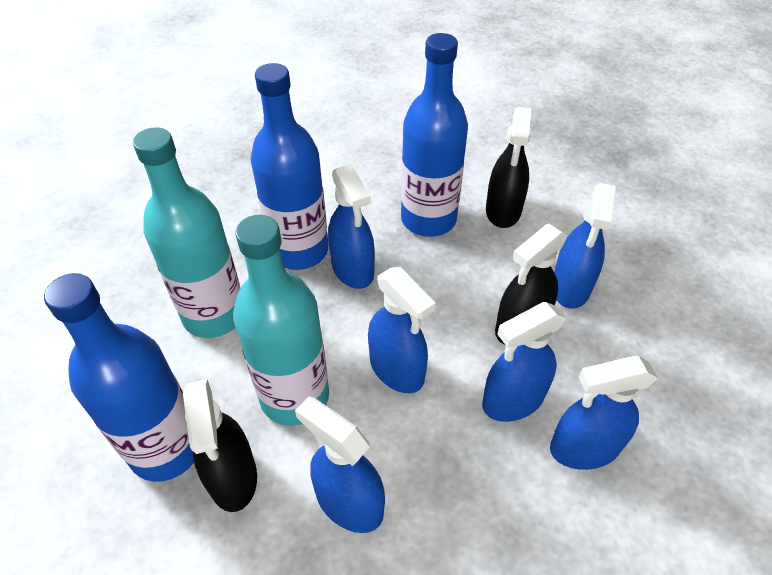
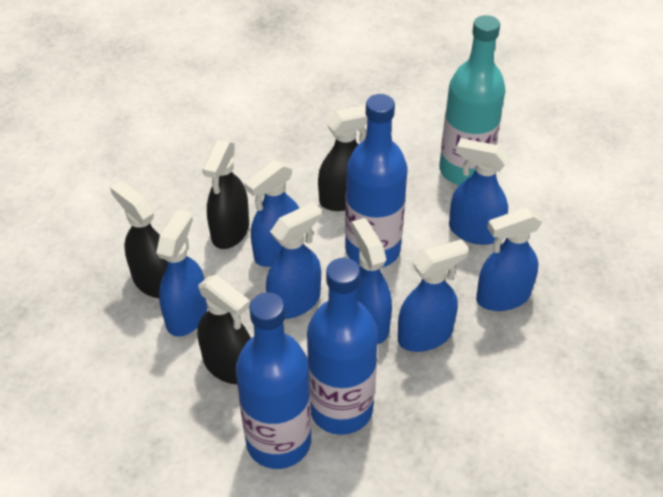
black spray bottle: 3 -> 4
blue spray bottle: 6 -> 7
turquoise bottle: 2 -> 1

